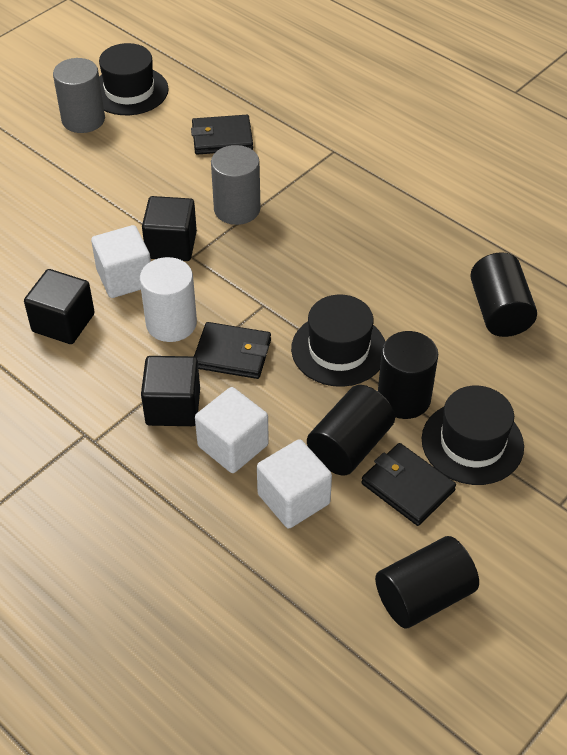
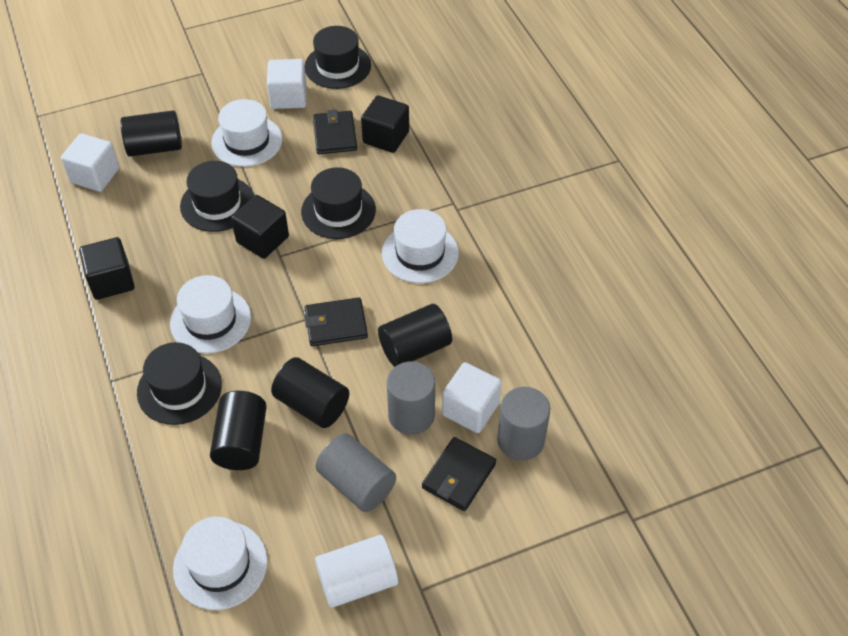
black hat: 3 -> 4
grey cylinder: 2 -> 3
white hat: 0 -> 4

